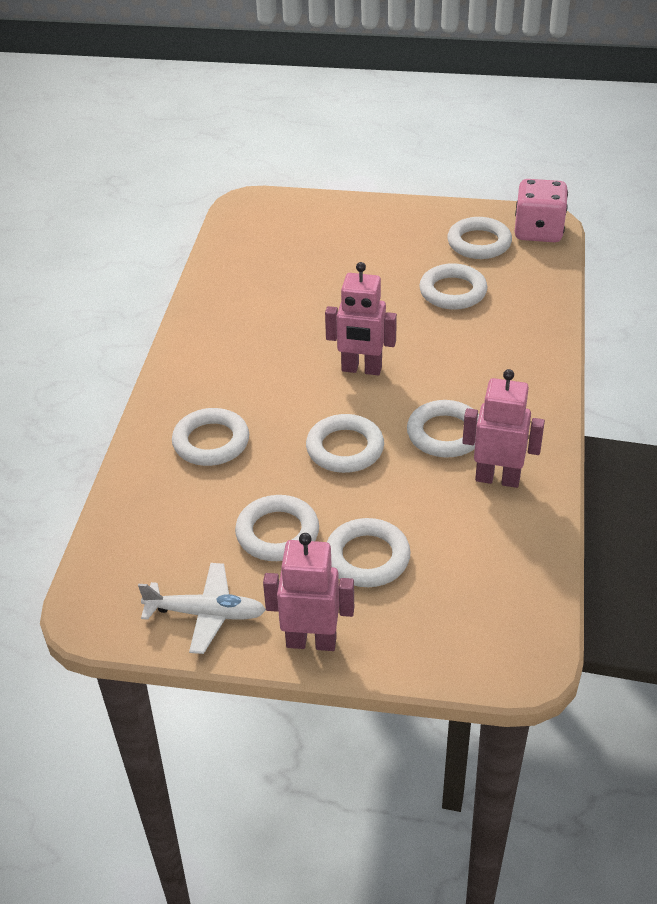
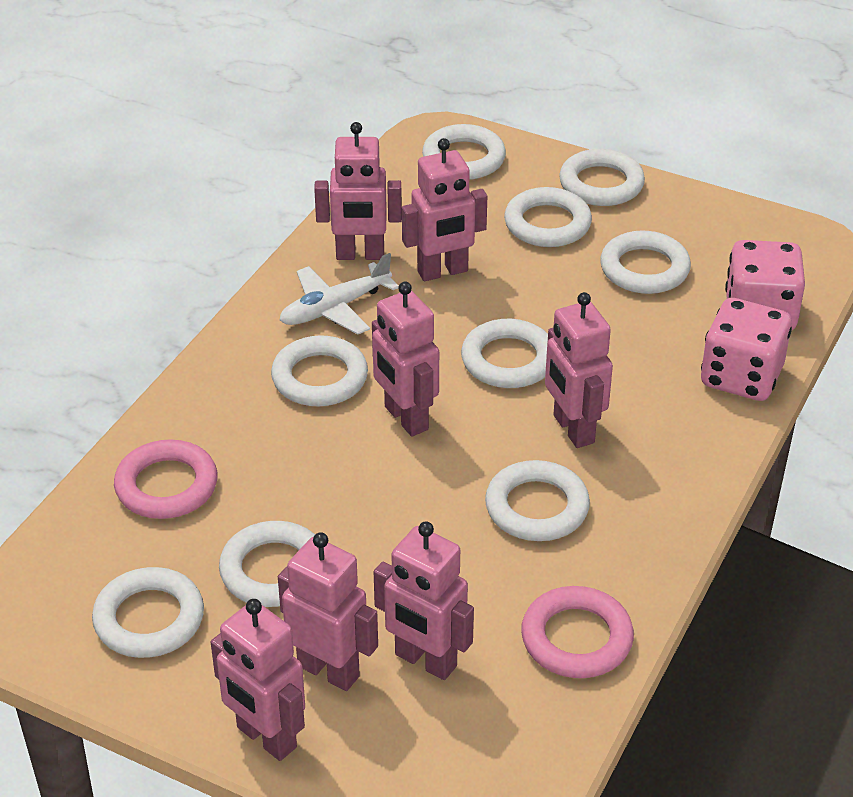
pink dice: 1 -> 2
pink ring: 0 -> 2
pink robot: 3 -> 7
white ring: 7 -> 9

